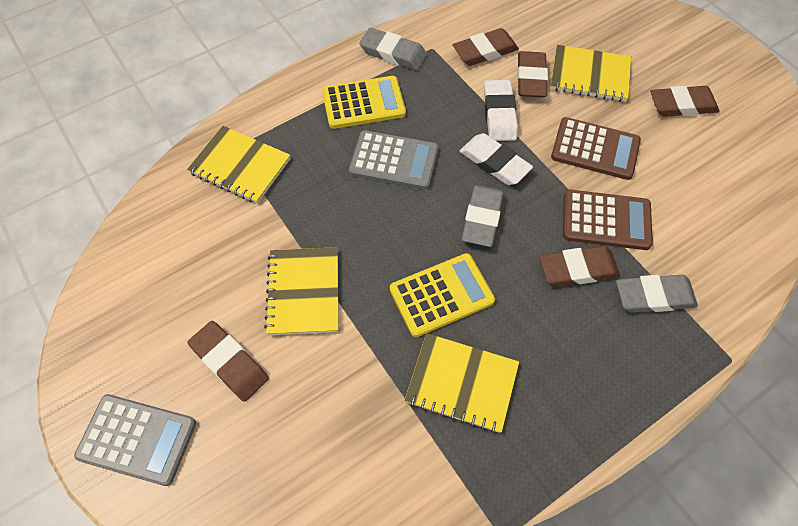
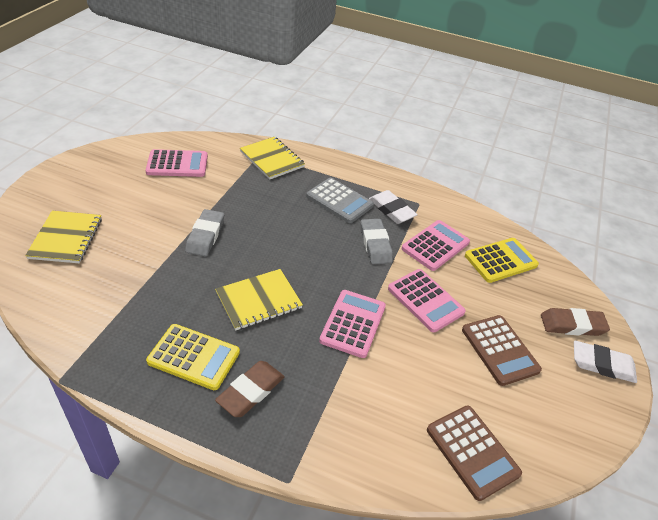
brown eraser: 5 -> 2
grey calculator: 2 -> 1
grey eraser: 3 -> 2
pink calculator: 0 -> 4
yellow notebook: 4 -> 3

